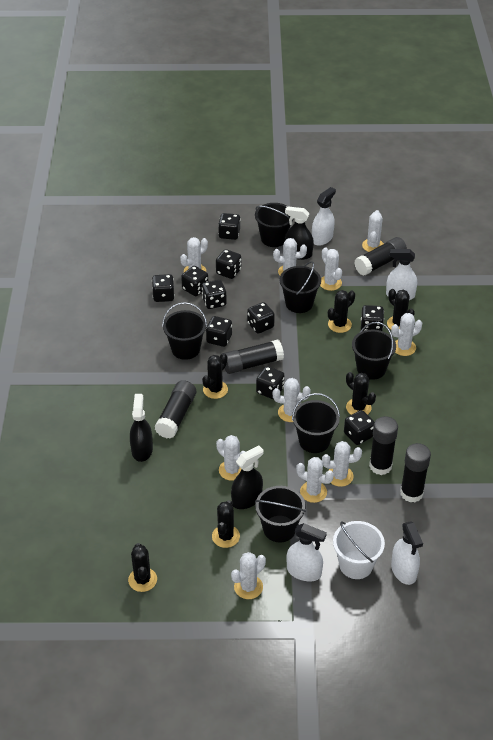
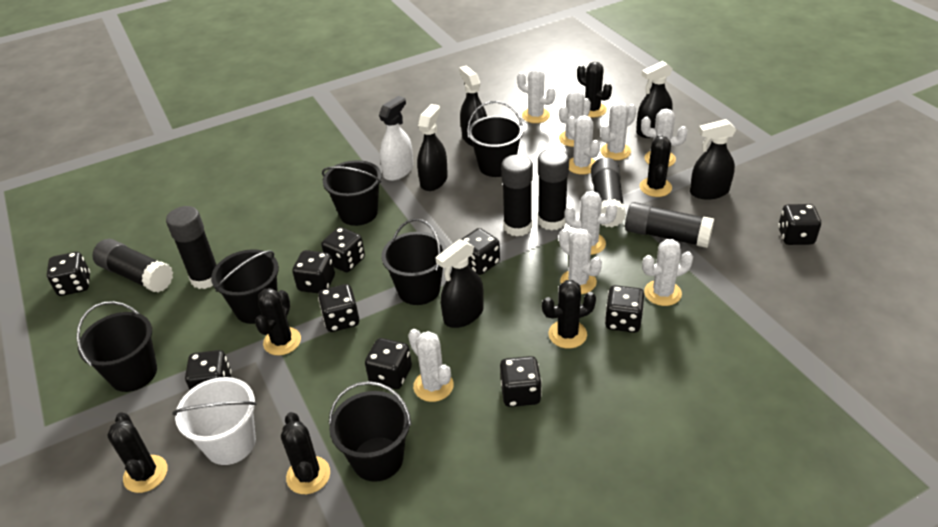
black glue stick: 5 -> 6
black spray bottle: 3 -> 5
white cactus: 10 -> 9
white spray bottle: 4 -> 1

